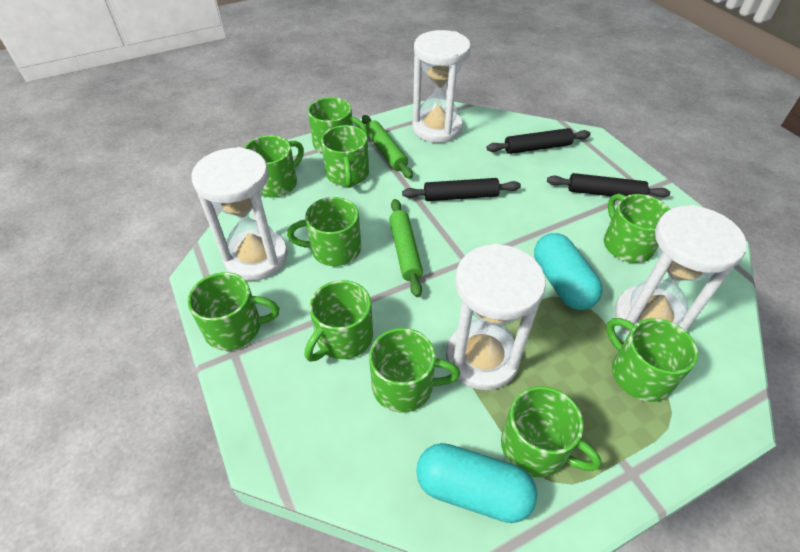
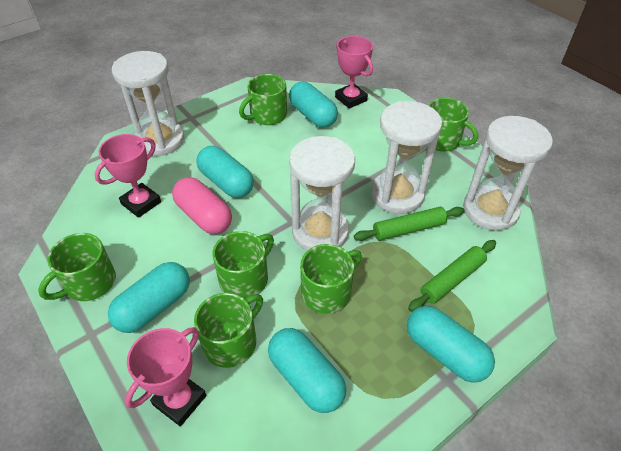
black rolling pin: 3 -> 0
green mug: 10 -> 6
pink capsule: 0 -> 1
pink trophy: 0 -> 3
turquoise capsule: 2 -> 5

